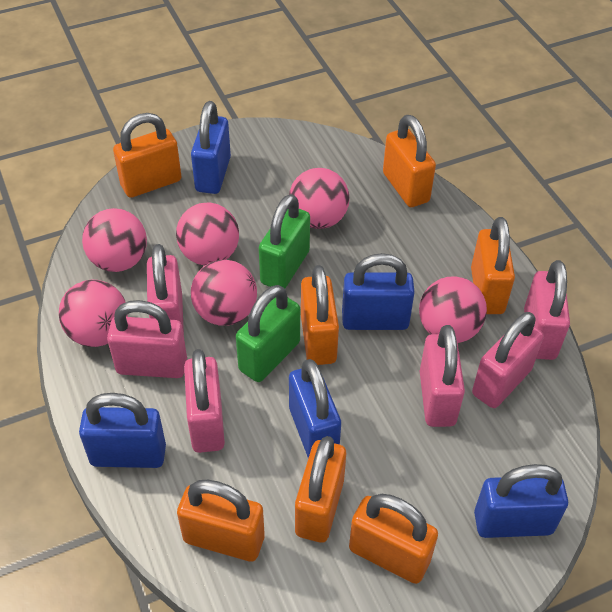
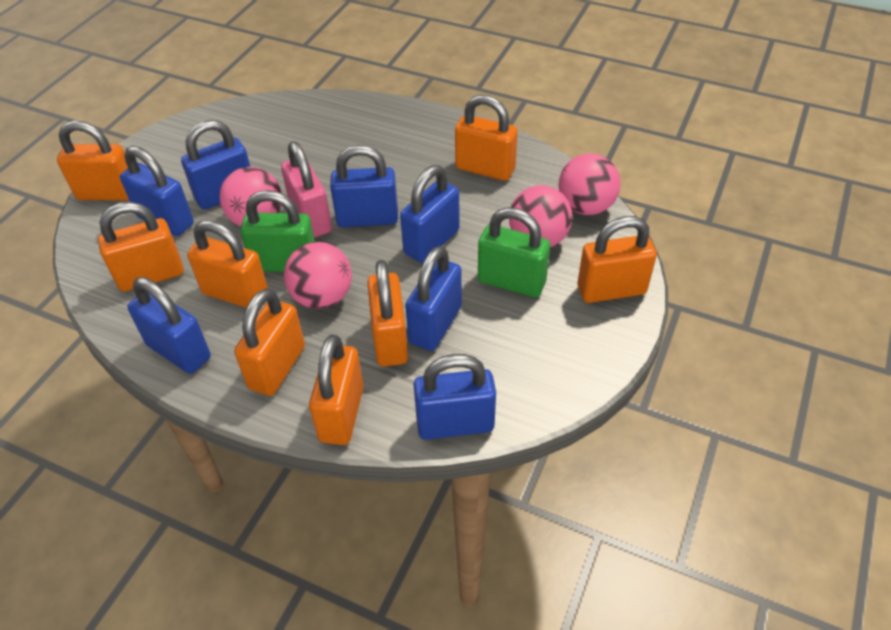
blue padlock: 5 -> 7
orange padlock: 7 -> 8
pink ball: 6 -> 4
pink padlock: 6 -> 1

